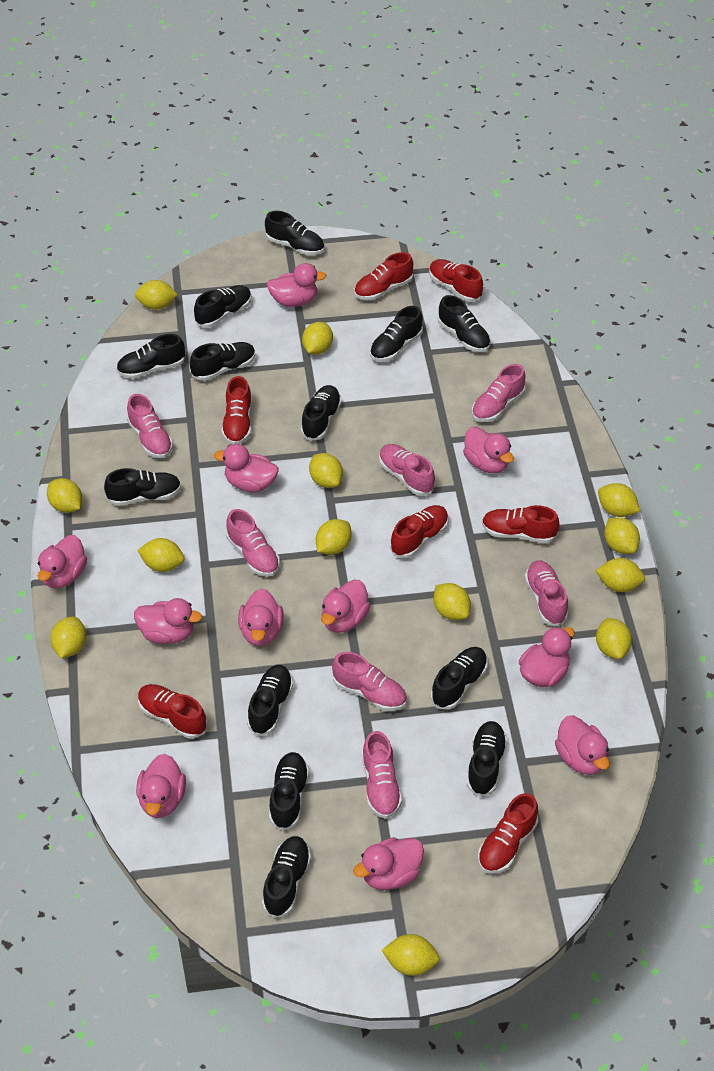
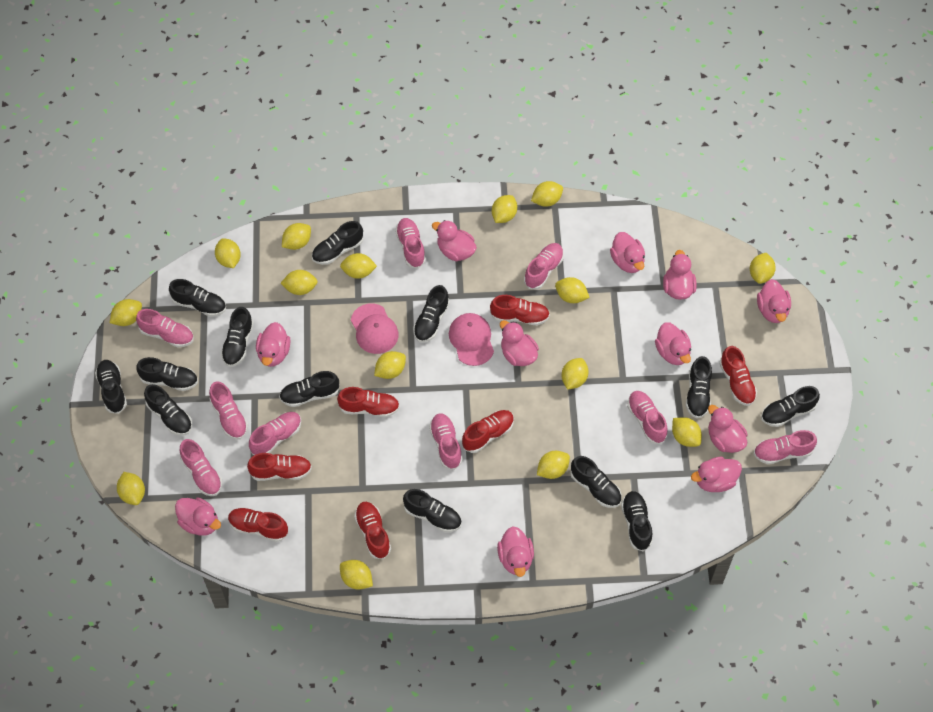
pink cap: 0 -> 2
pink shoe: 7 -> 9
yellow lemon: 13 -> 15

